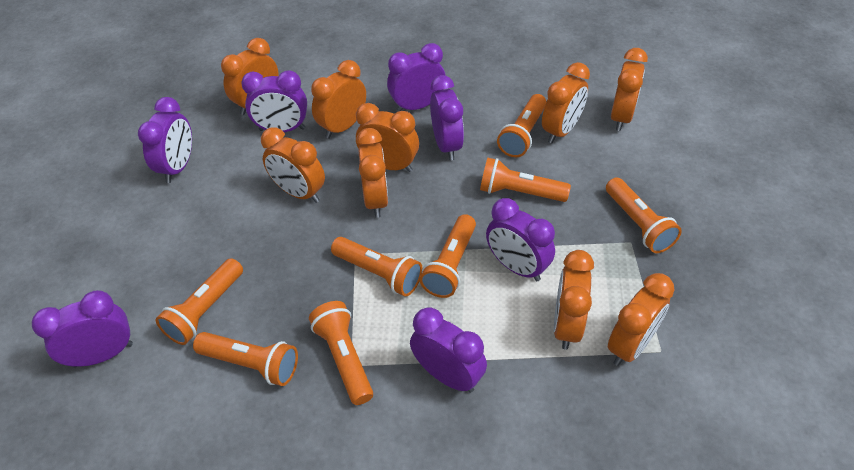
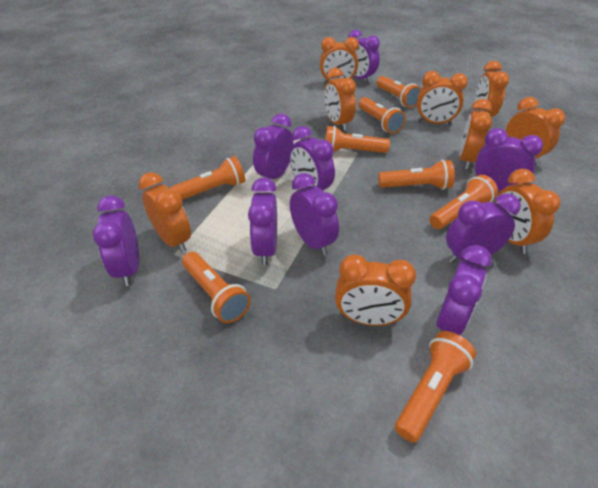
purple clock: 7 -> 9

